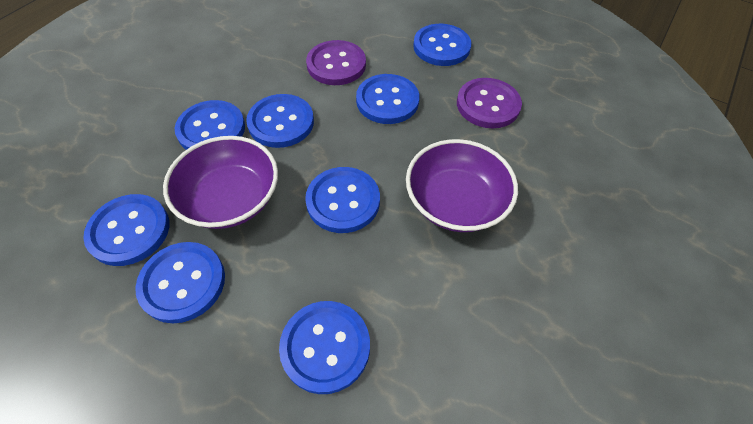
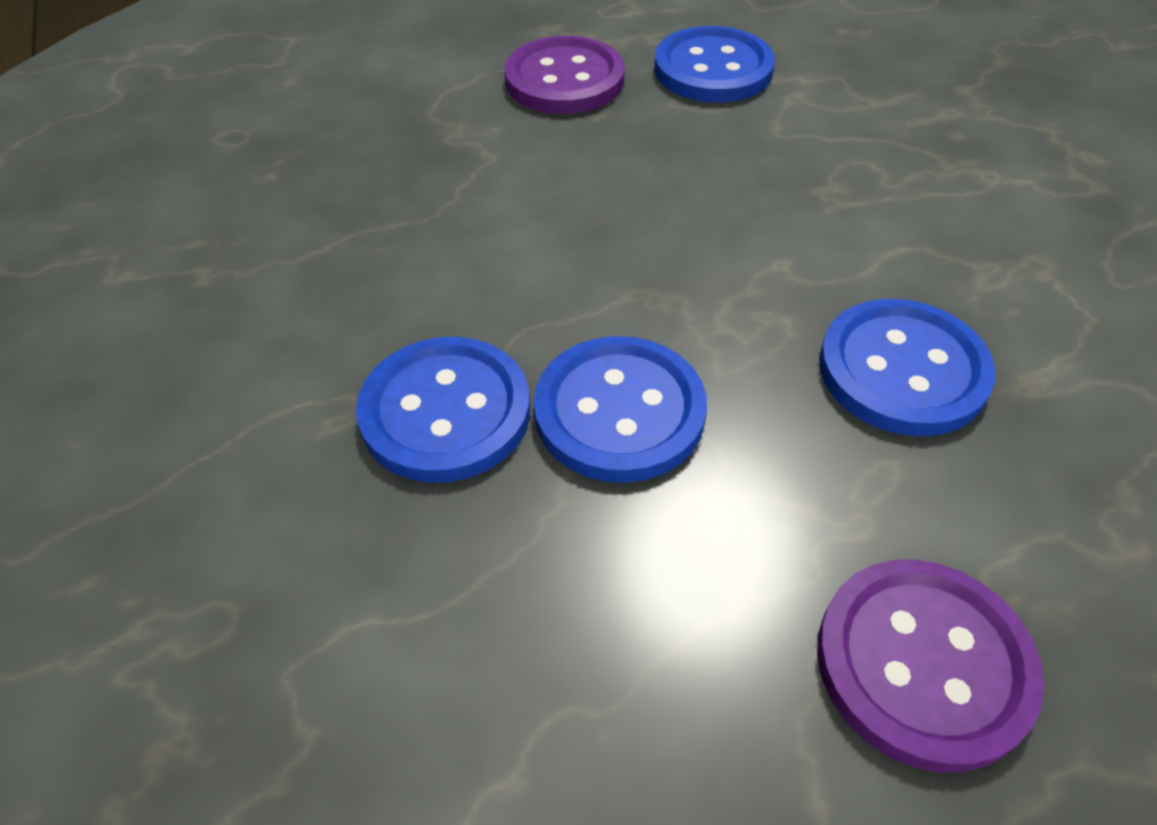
blue button: 8 -> 4
purple bowl: 2 -> 0

